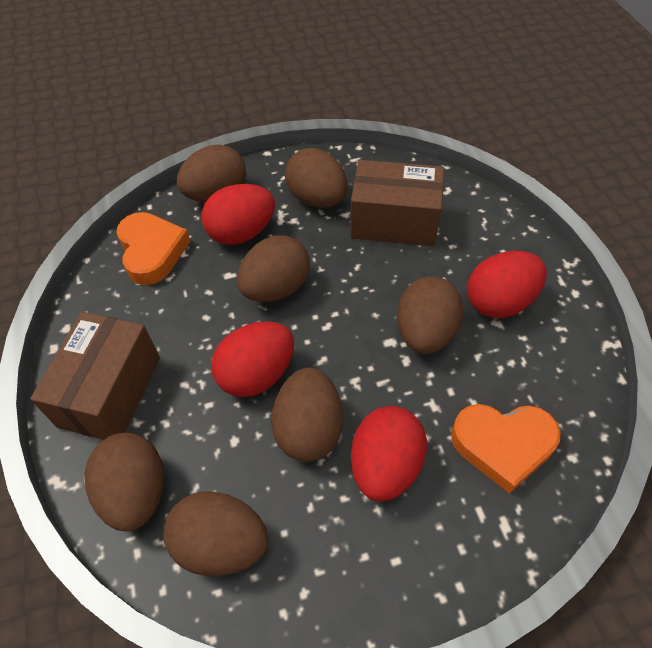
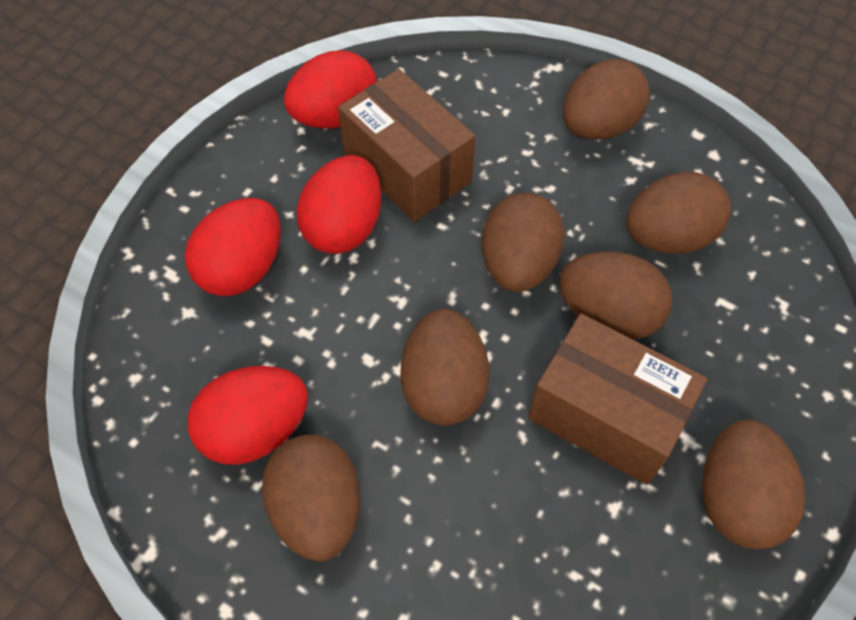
orange heart: 2 -> 0

